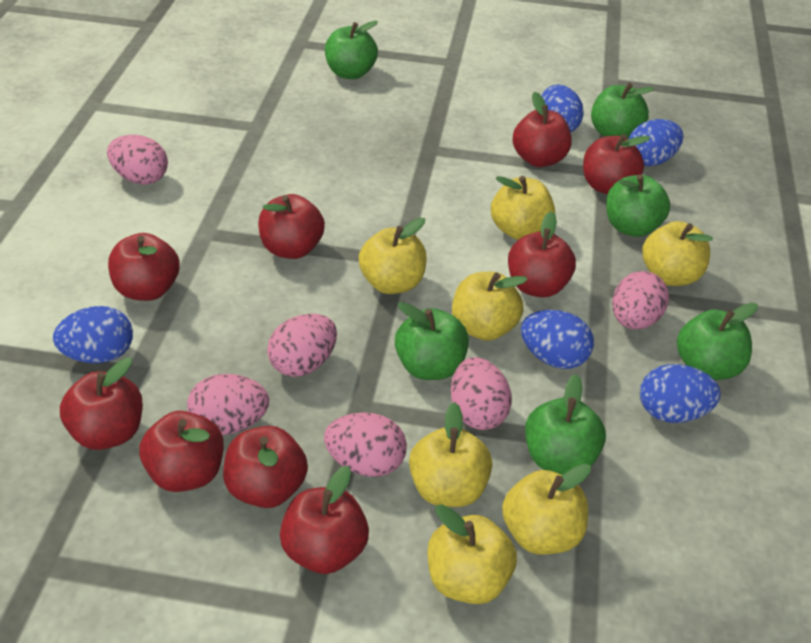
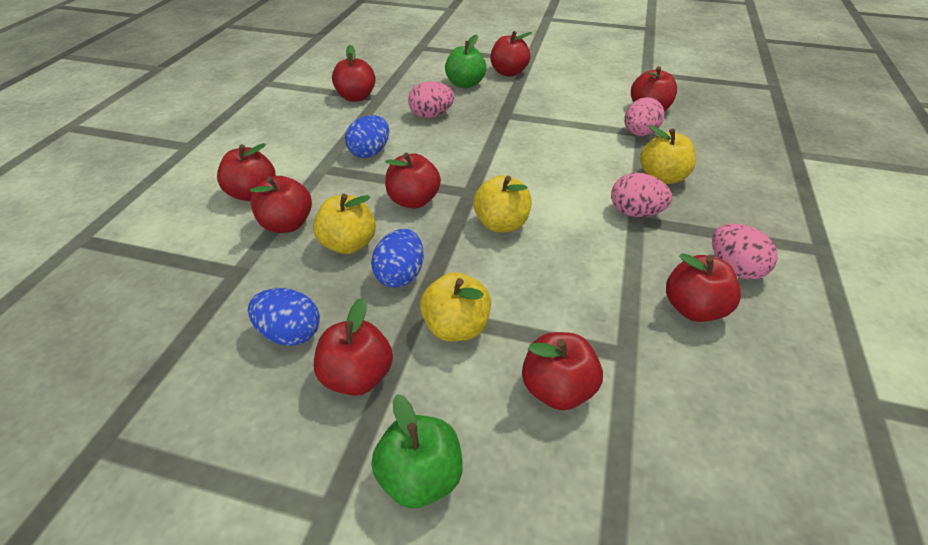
blue egg: 5 -> 3
green apple: 6 -> 2
pink egg: 6 -> 4
yellow apple: 7 -> 4

